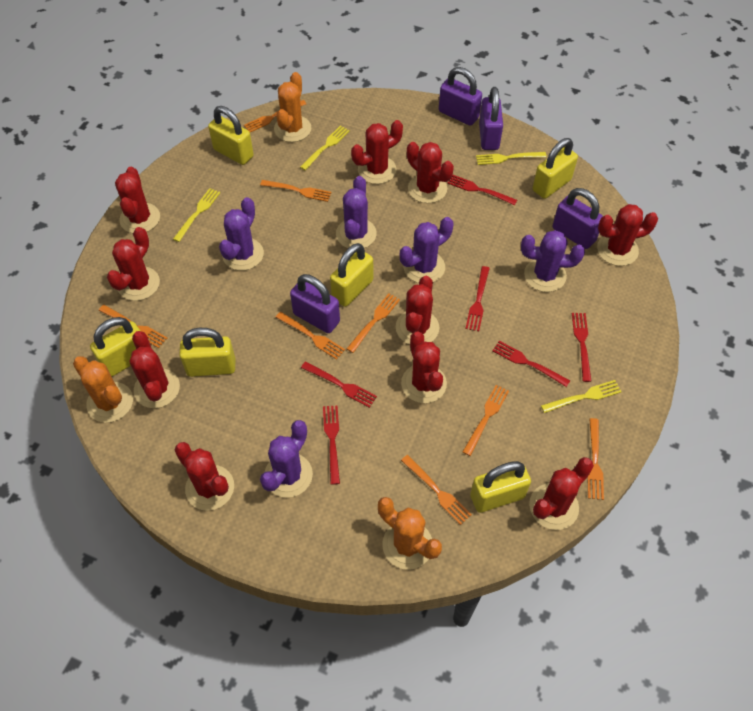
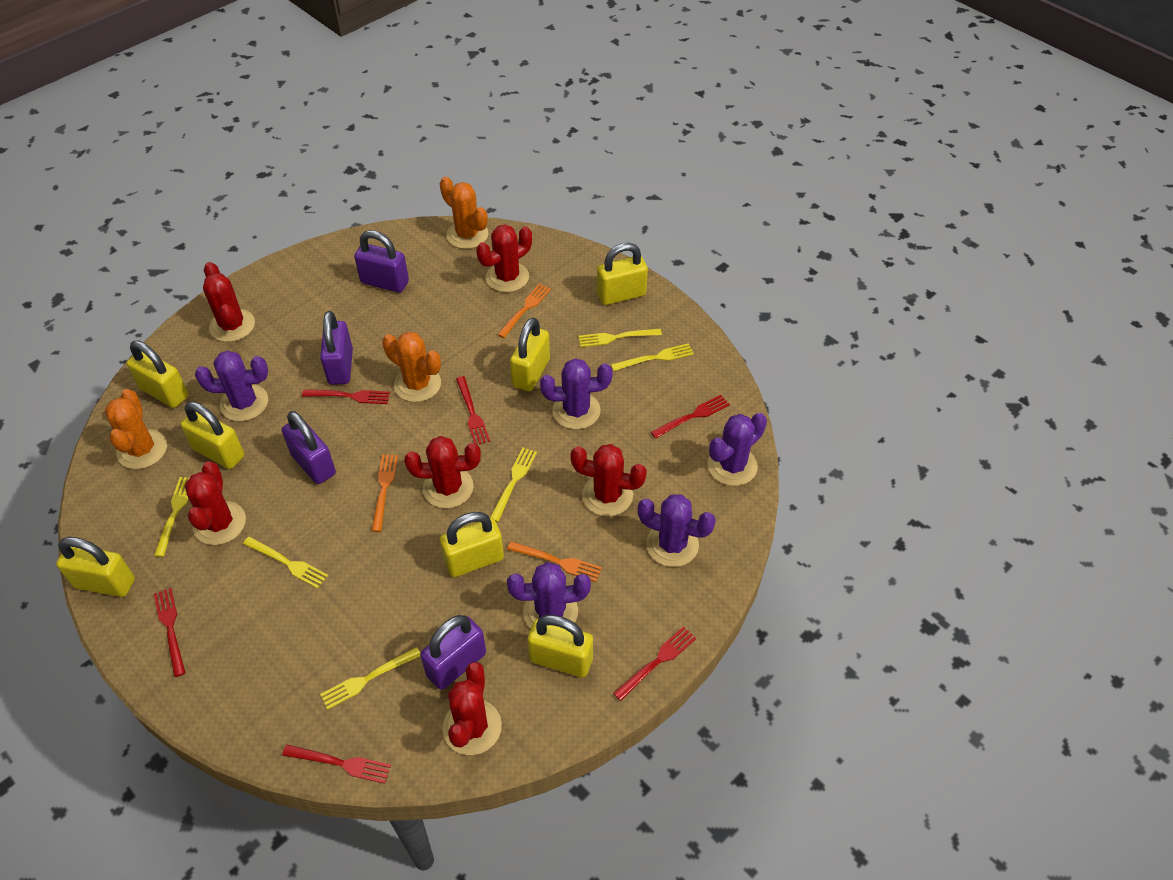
orange fork: 8 -> 3
red cactus: 10 -> 6
yellow fork: 4 -> 6
yellow padlock: 6 -> 7

